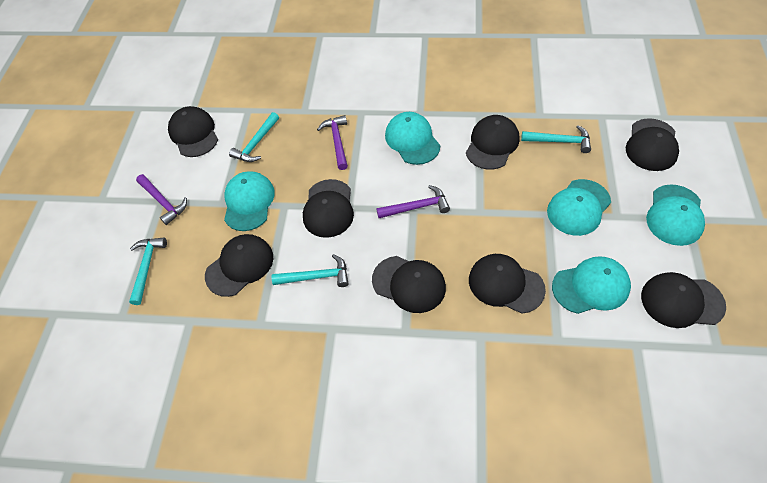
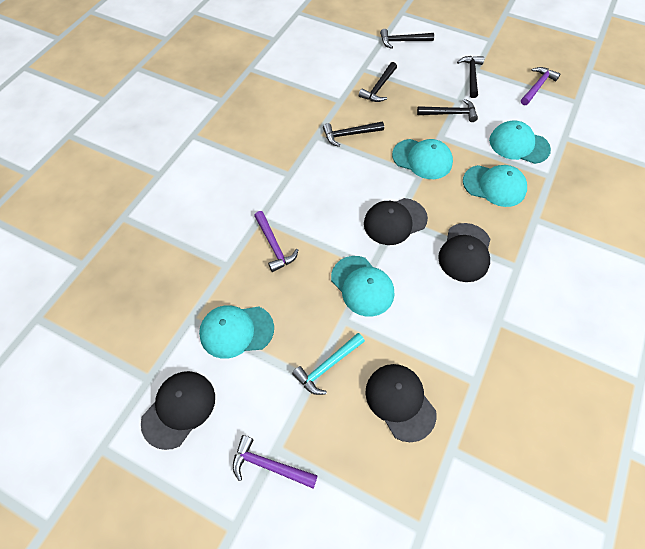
black cap: 8 -> 4
black hammer: 0 -> 5
turquoise hammer: 4 -> 1

